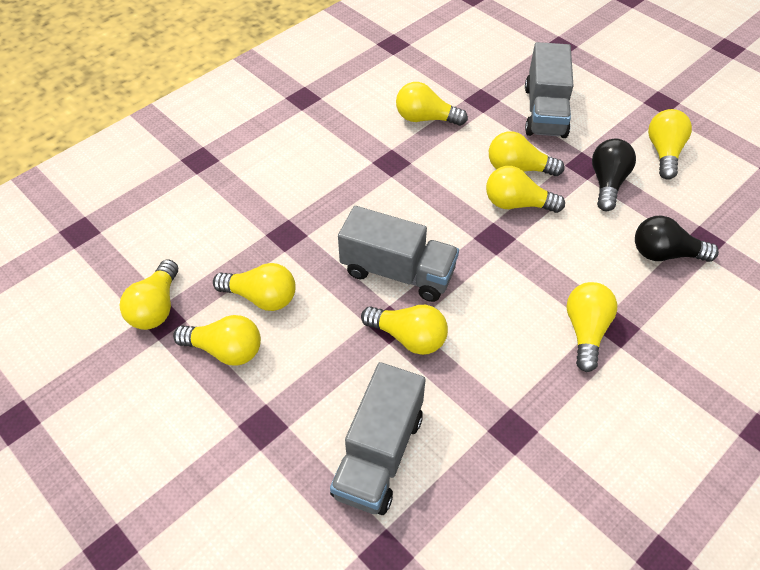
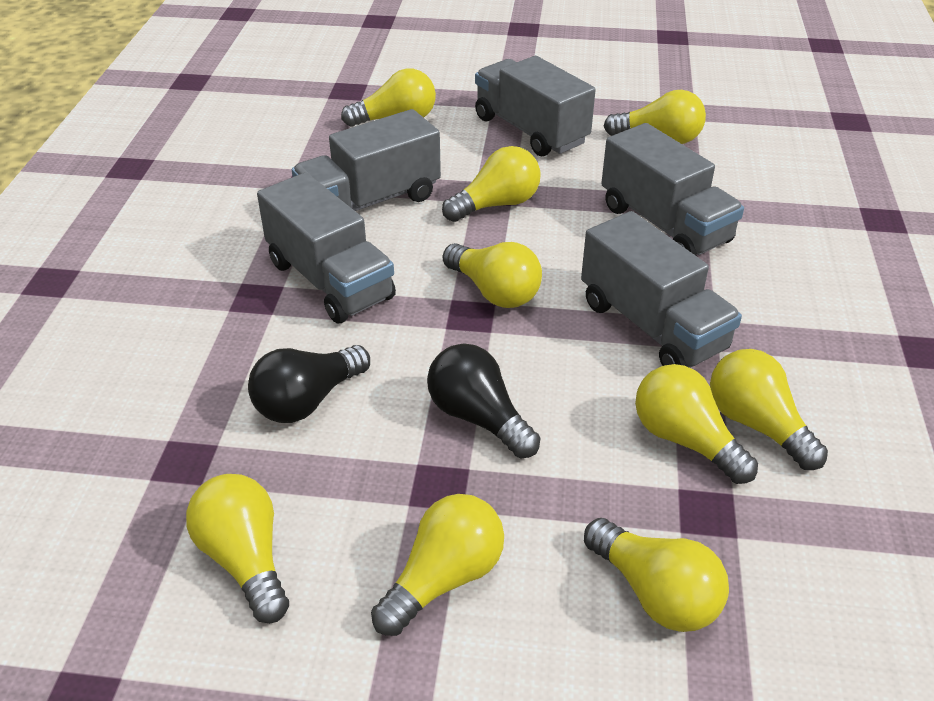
grey truck: 3 -> 5

